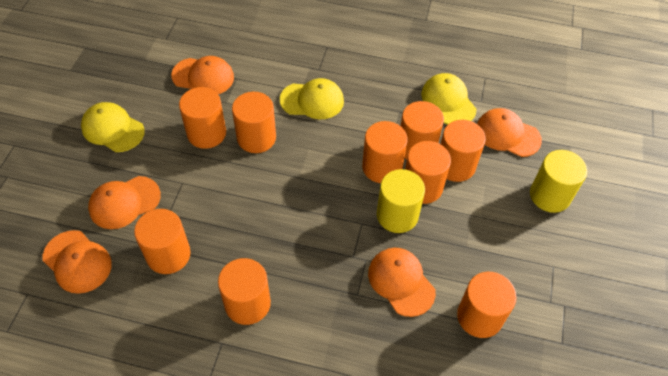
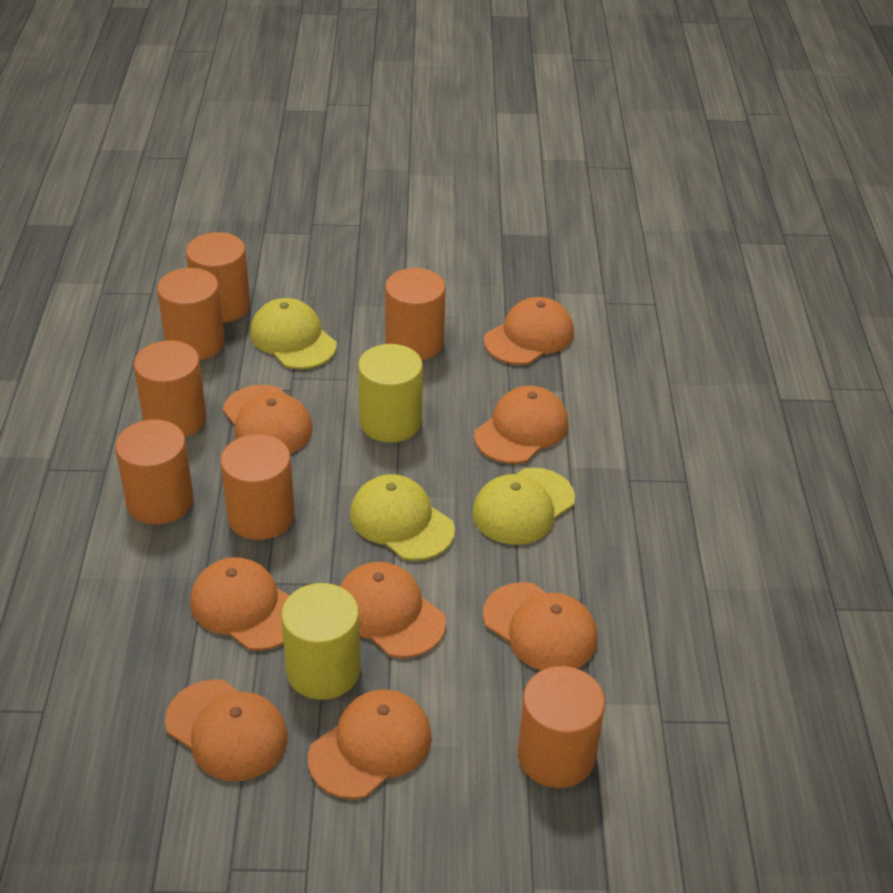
orange cap: 5 -> 8
orange cylinder: 9 -> 7

